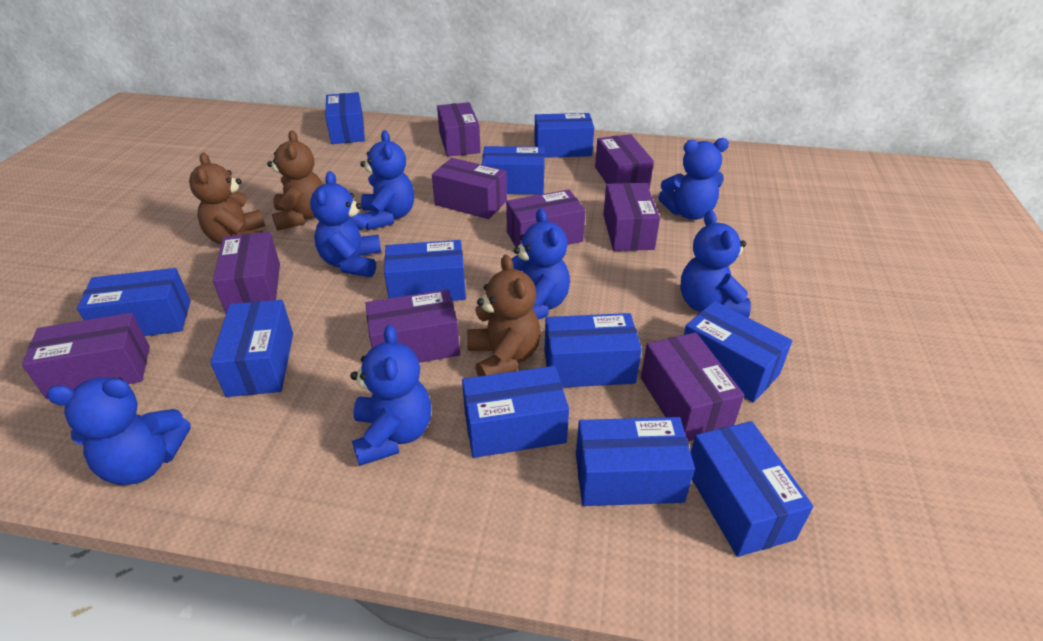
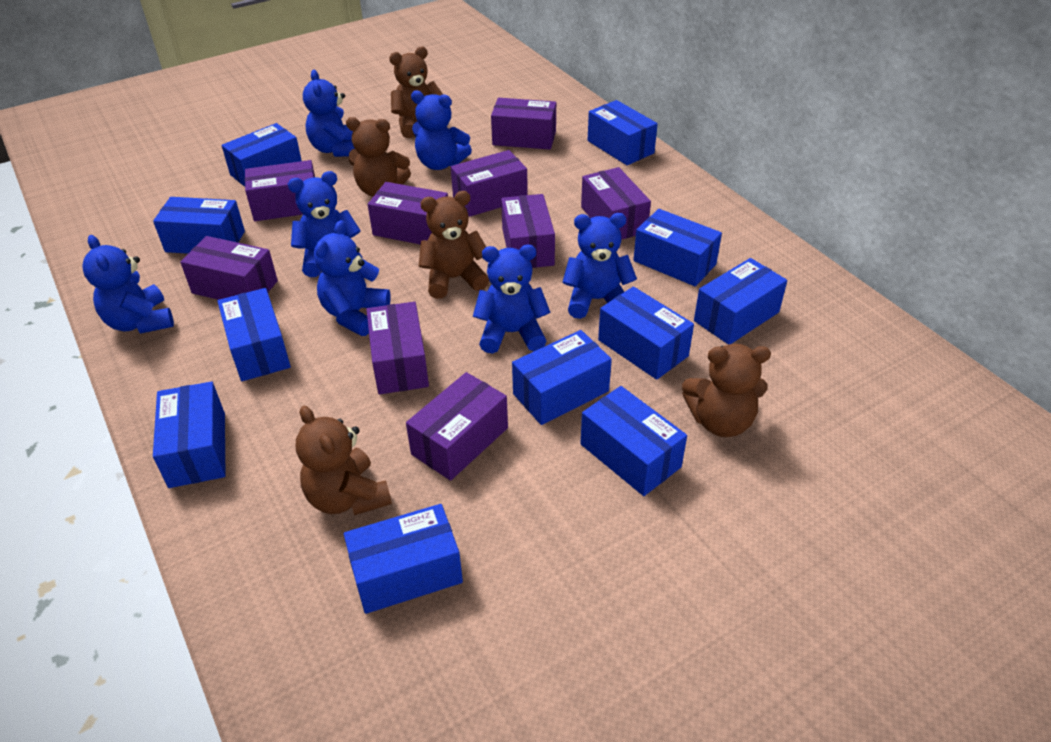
brown teddy bear: 3 -> 5

